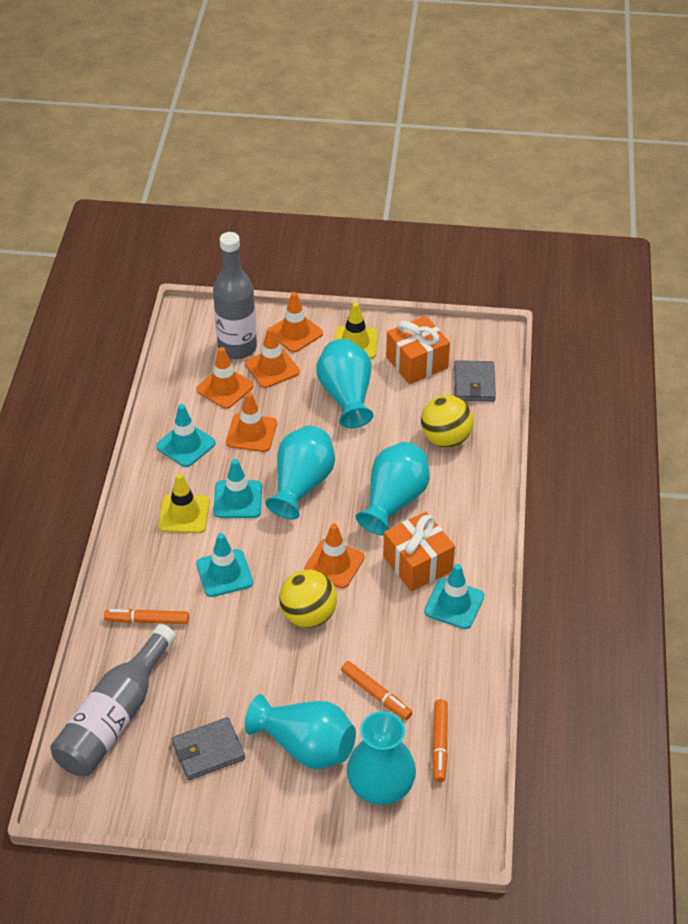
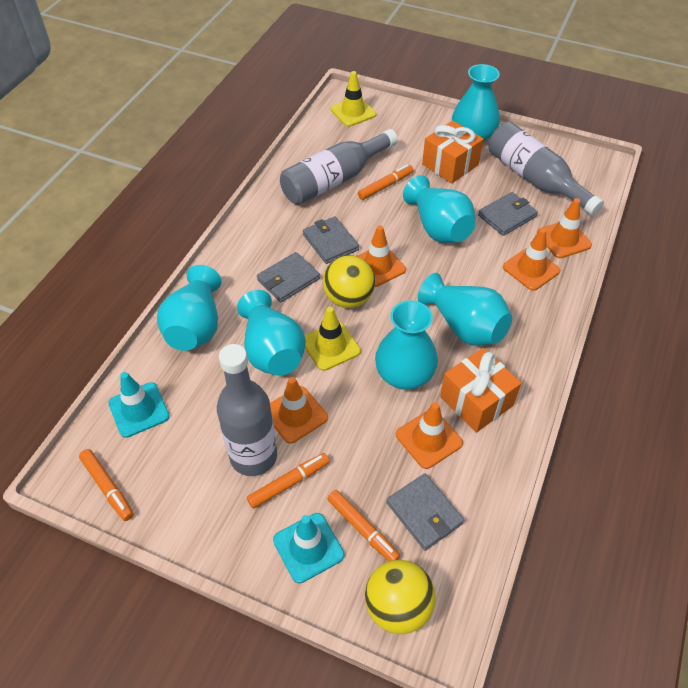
grey bottle: 2 -> 3
grey wallet: 2 -> 4
orange marker: 3 -> 4
turquoise traffic cone: 4 -> 2
turquoise vase: 5 -> 6

